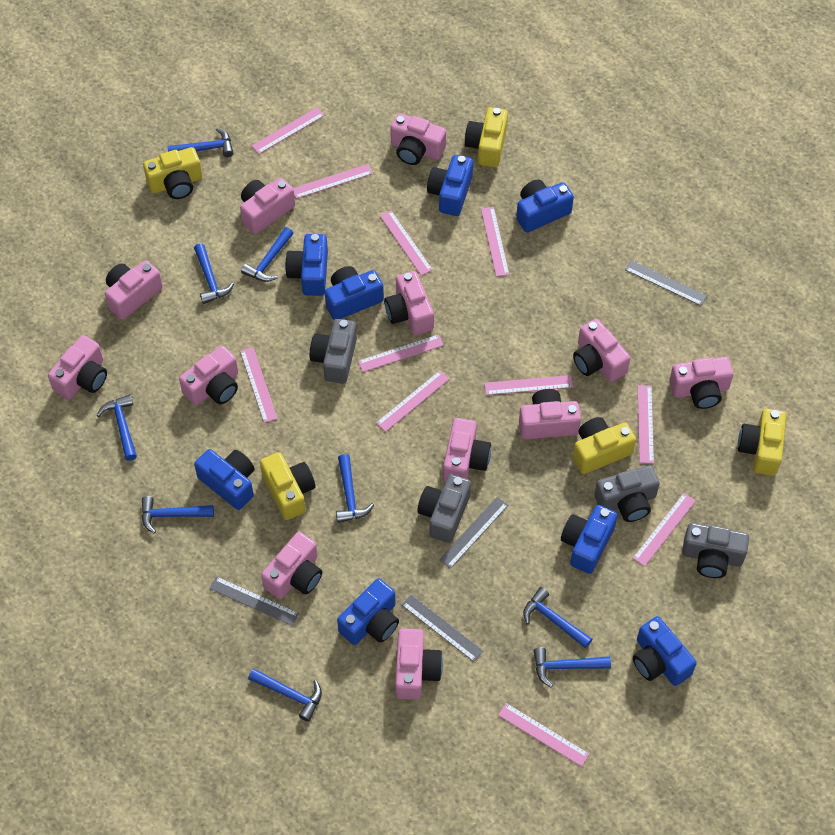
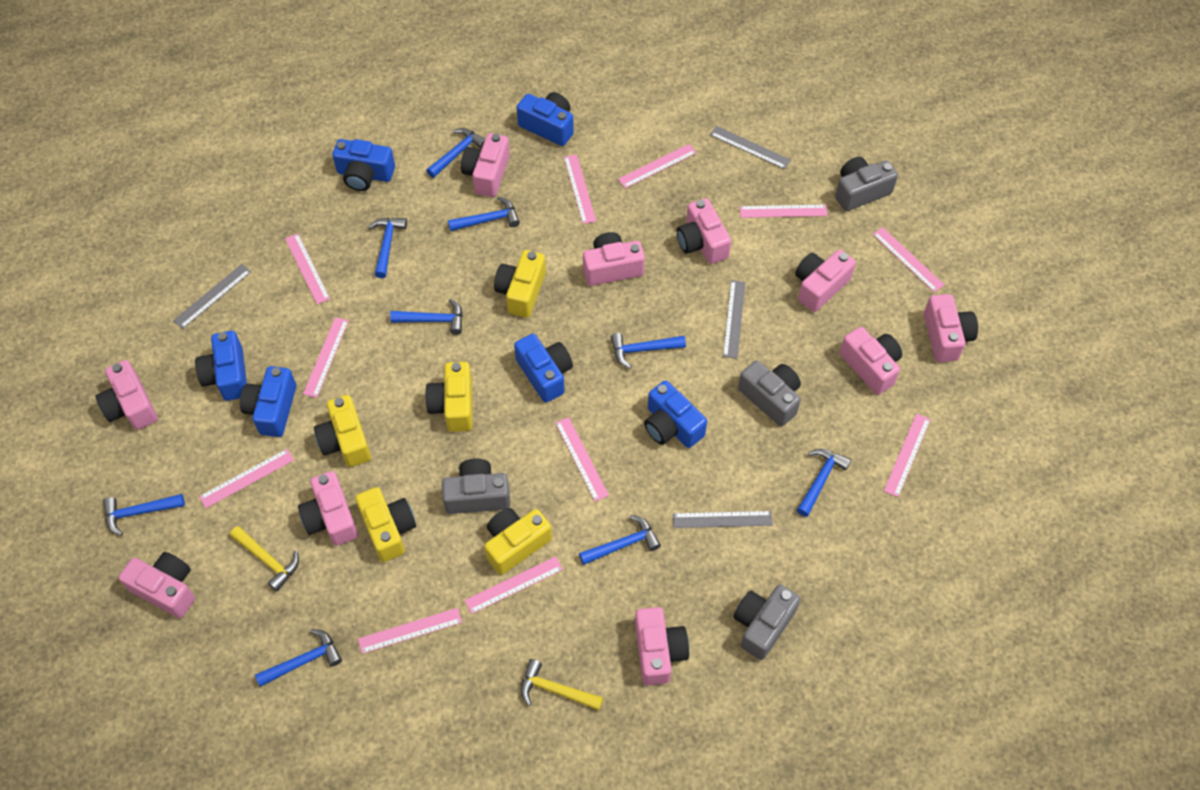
blue camera: 8 -> 6
pink camera: 12 -> 10
yellow hammer: 0 -> 2

